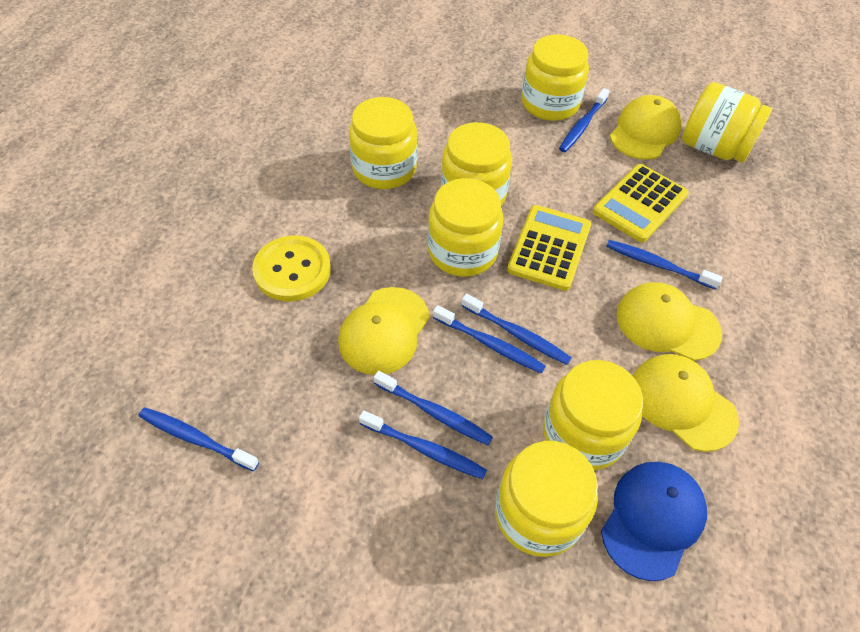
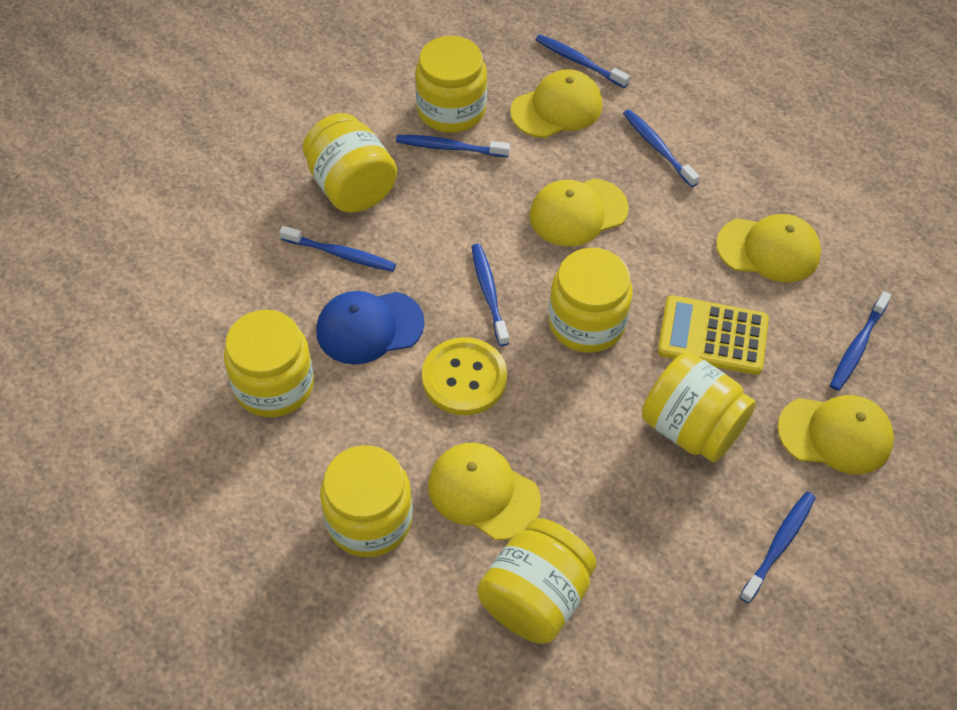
yellow calculator: 2 -> 1
yellow cap: 4 -> 5

